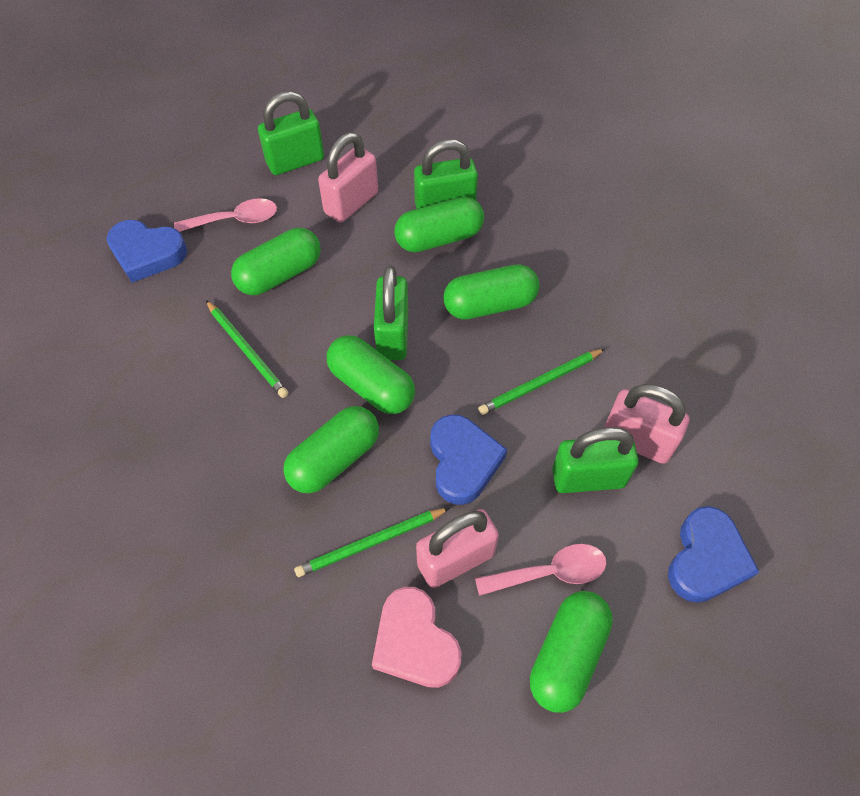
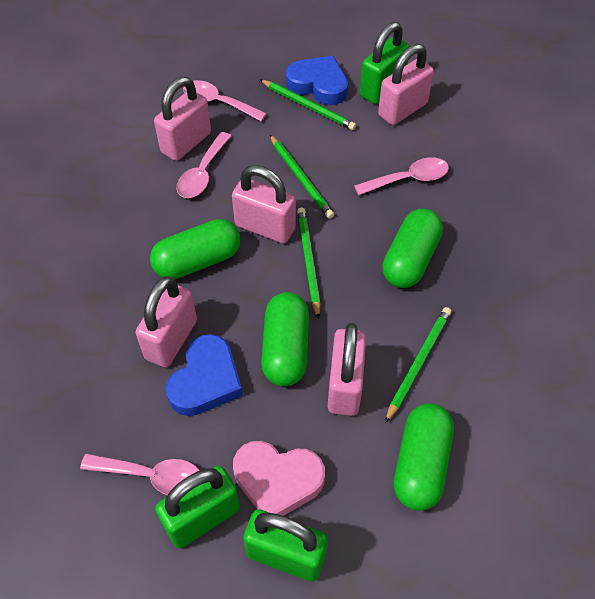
blue heart: 3 -> 2
green capsule: 6 -> 4
green padlock: 4 -> 3
green pencil: 3 -> 4
pink padlock: 3 -> 5
pink spoon: 2 -> 4

